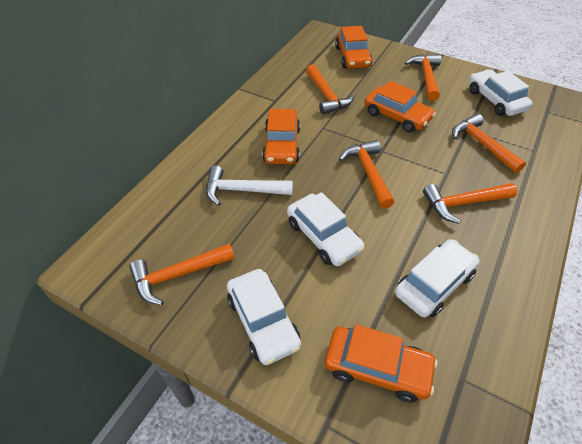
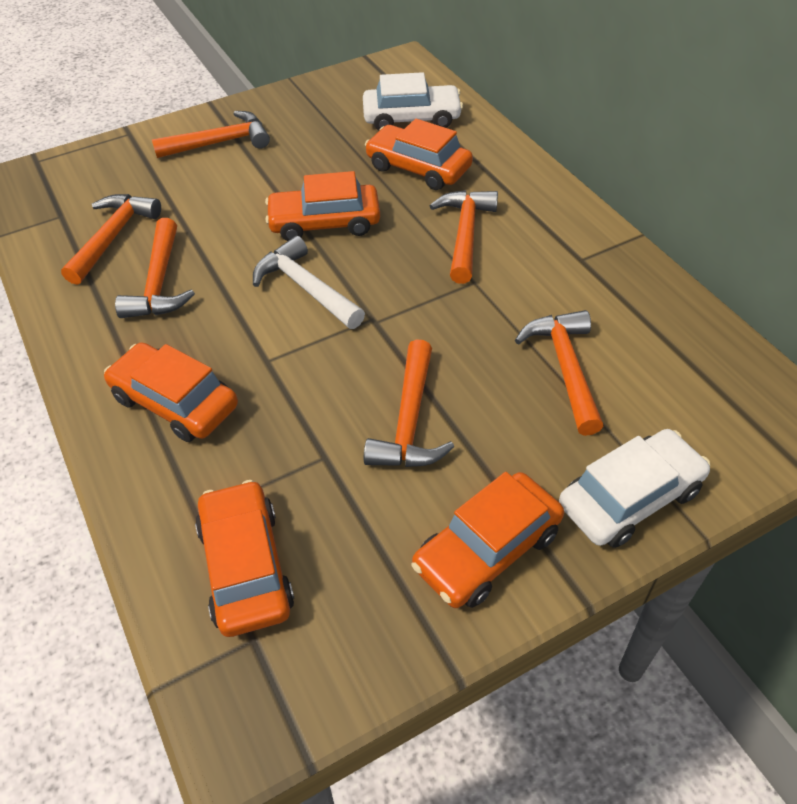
orange car: 4 -> 5
white car: 4 -> 2

